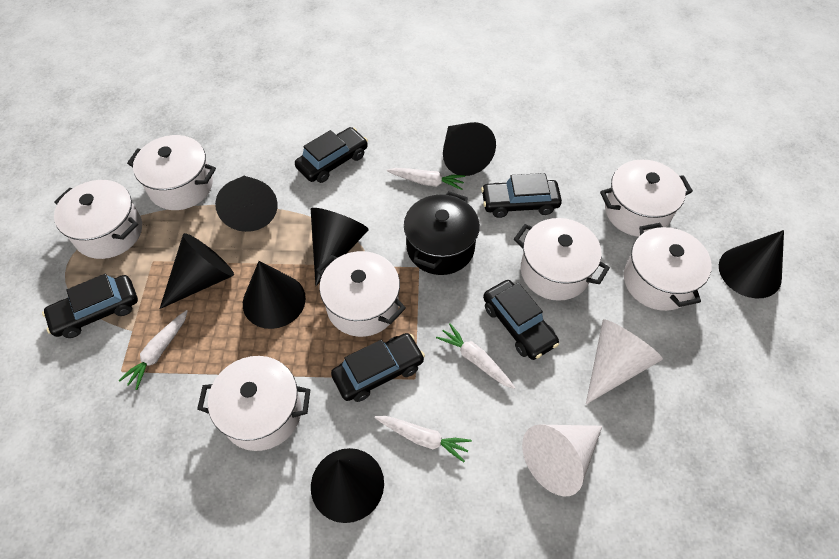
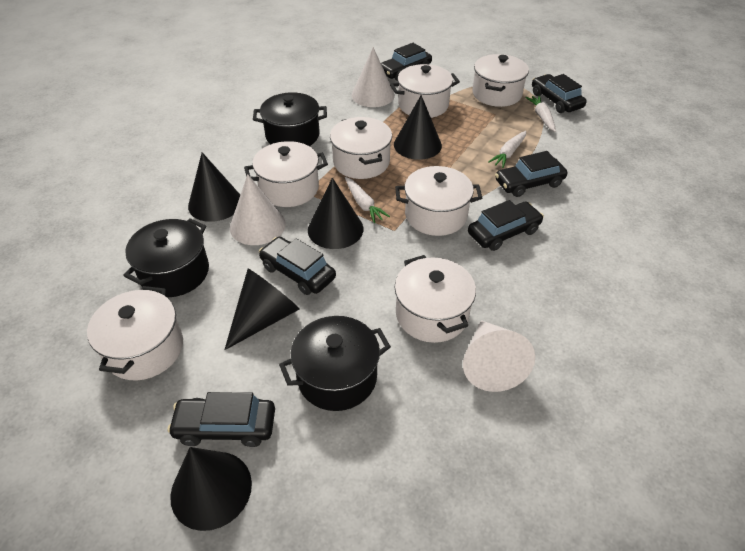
black car: 5 -> 6
black cone: 7 -> 5
black pot: 1 -> 3
white carrot: 4 -> 3
white cone: 2 -> 3

